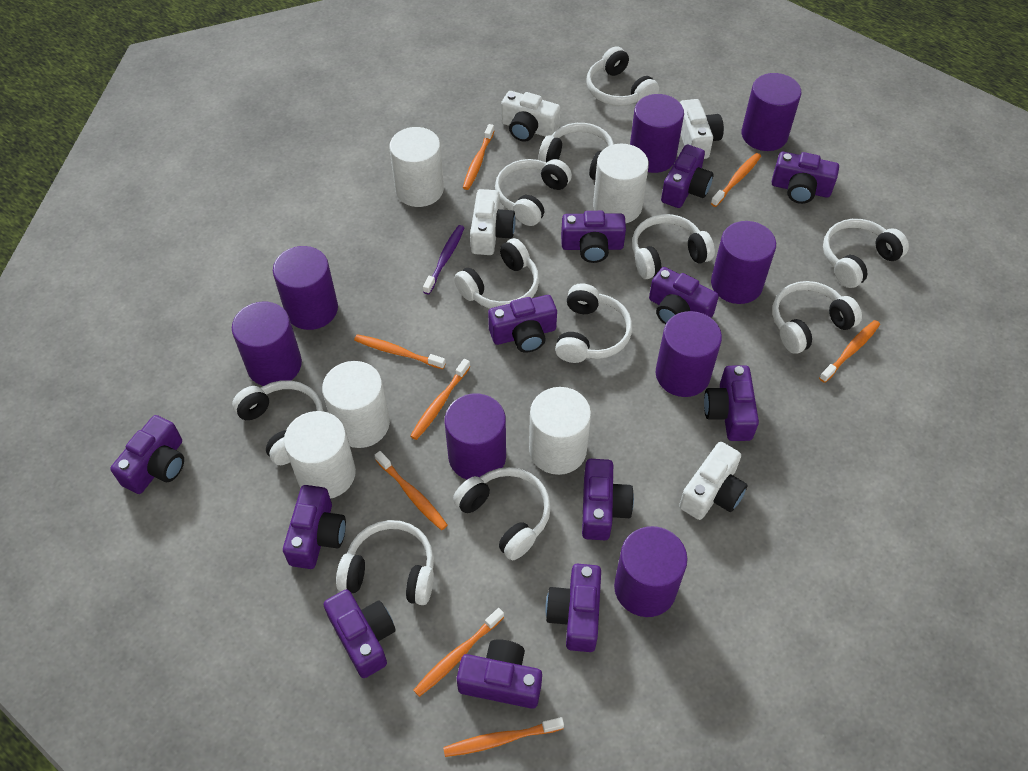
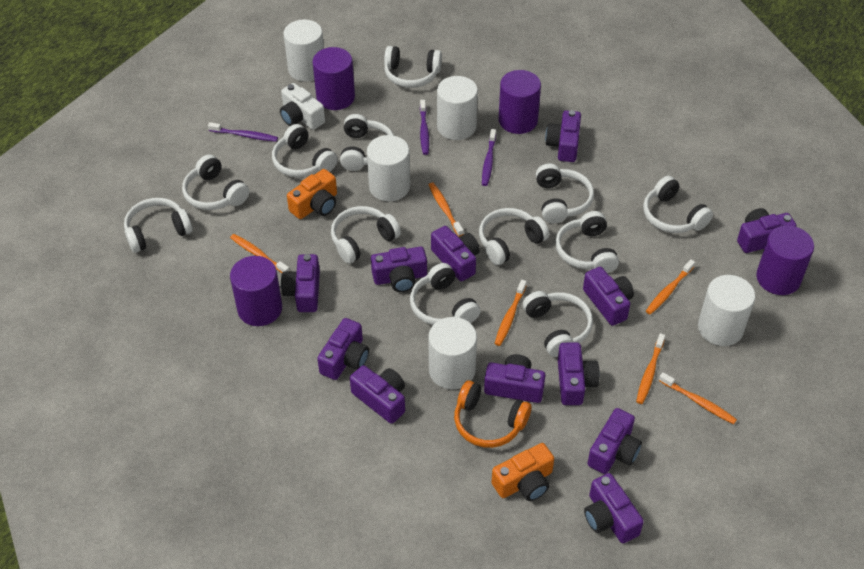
orange camera: 0 -> 2
orange headphones: 0 -> 1
orange toothbrush: 8 -> 6
purple cylinder: 8 -> 4
purple toothbrush: 1 -> 3
white camera: 4 -> 1
white headphones: 11 -> 12

